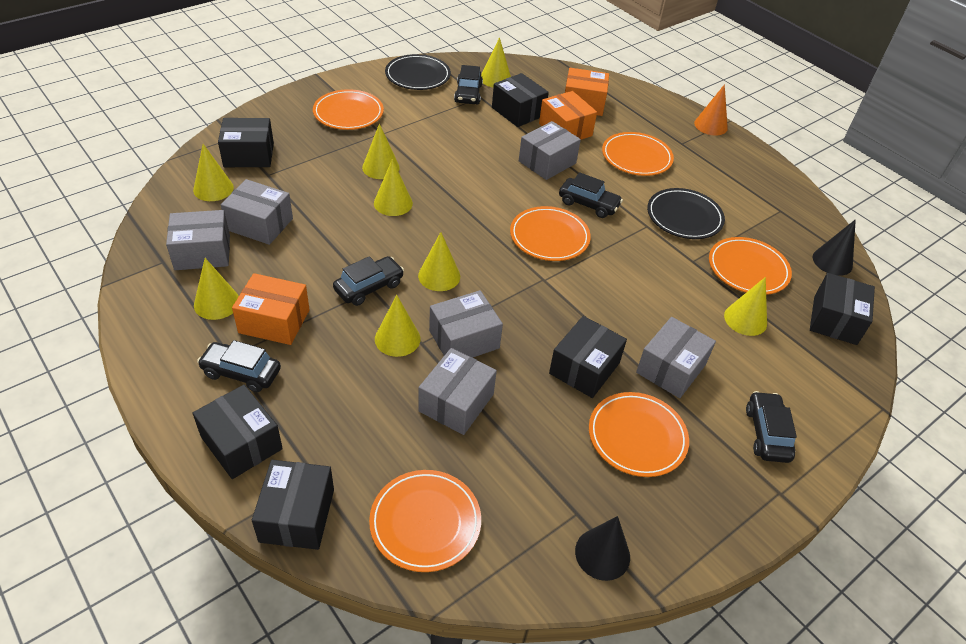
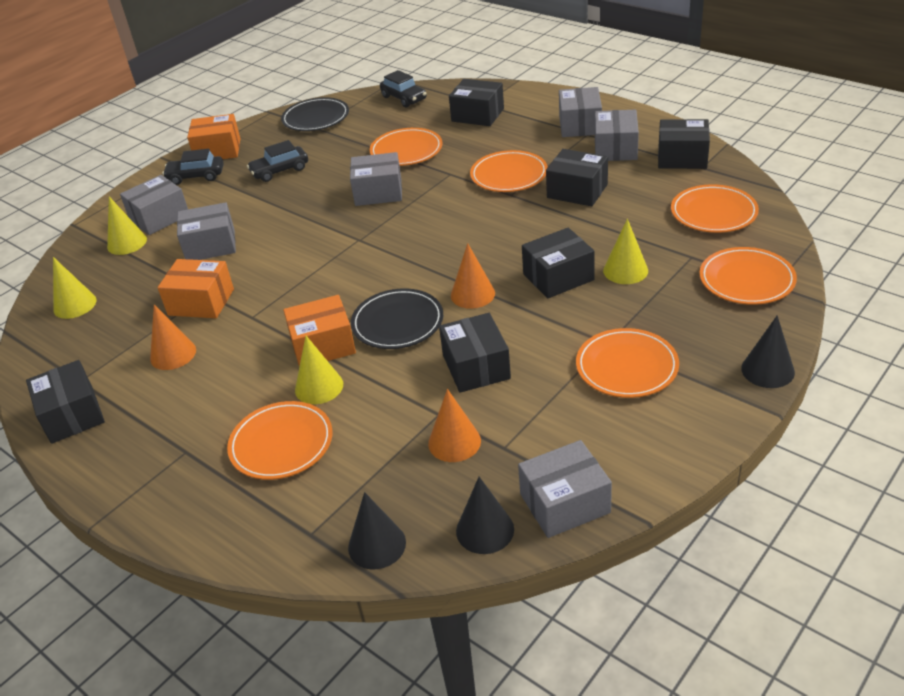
black car: 5 -> 3
black cone: 2 -> 3
orange cone: 1 -> 3
yellow cone: 8 -> 4

